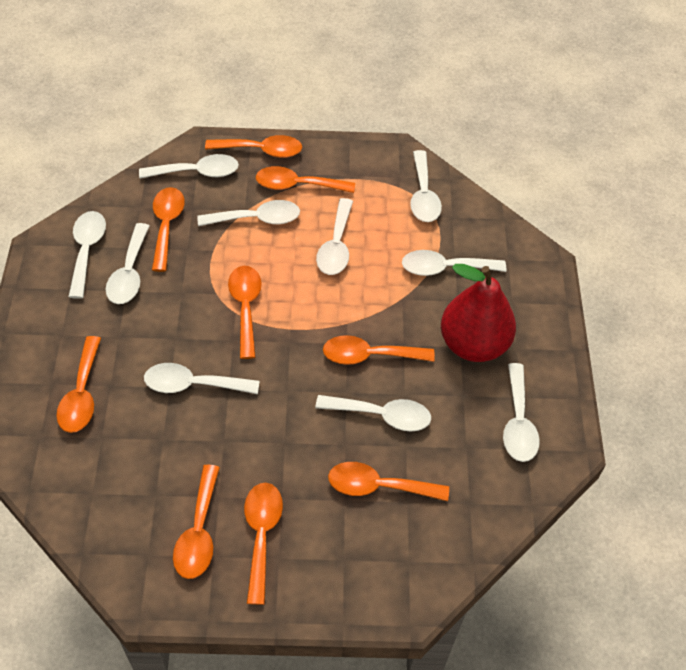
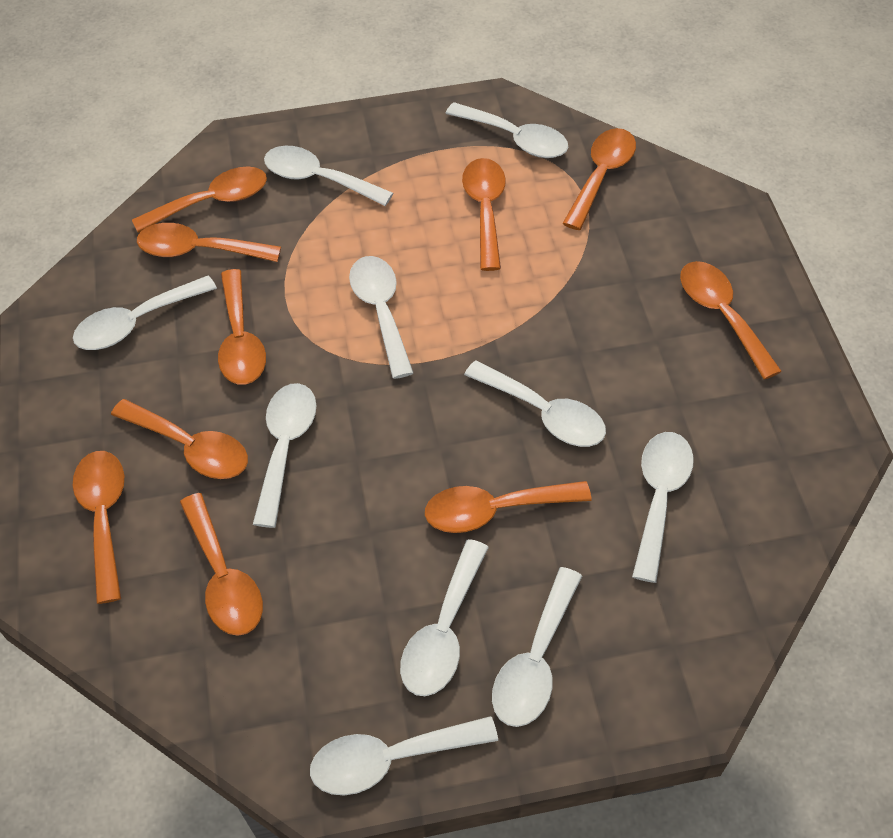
orange spoon: 9 -> 10
red pear: 1 -> 0

